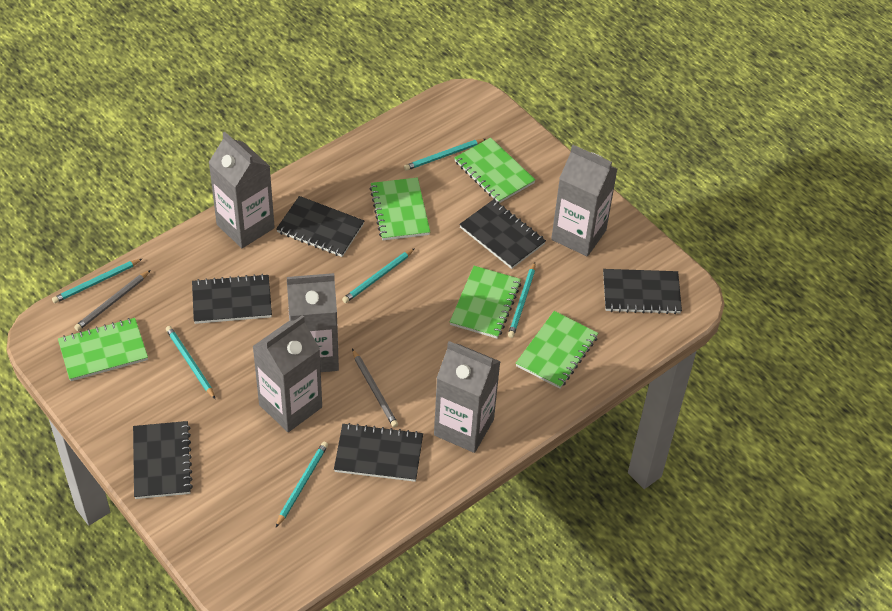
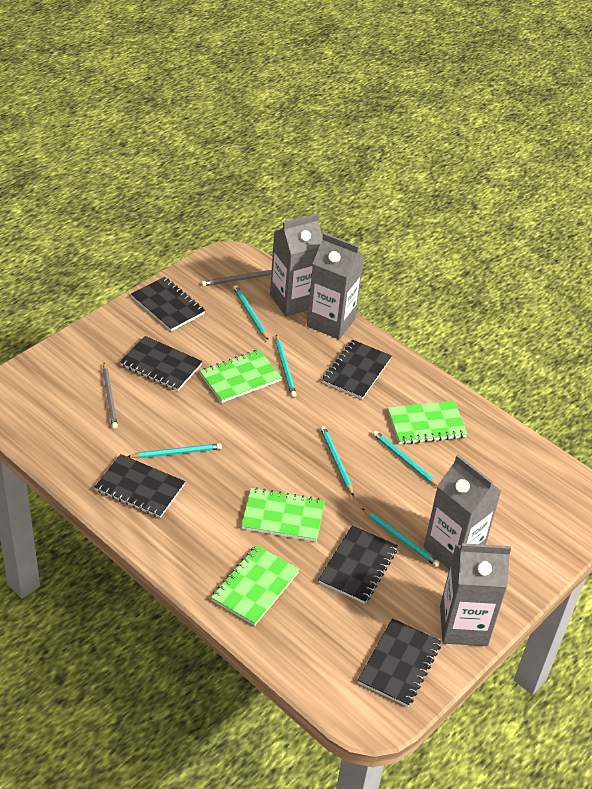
green notebook: 5 -> 4
grey carton: 5 -> 4

